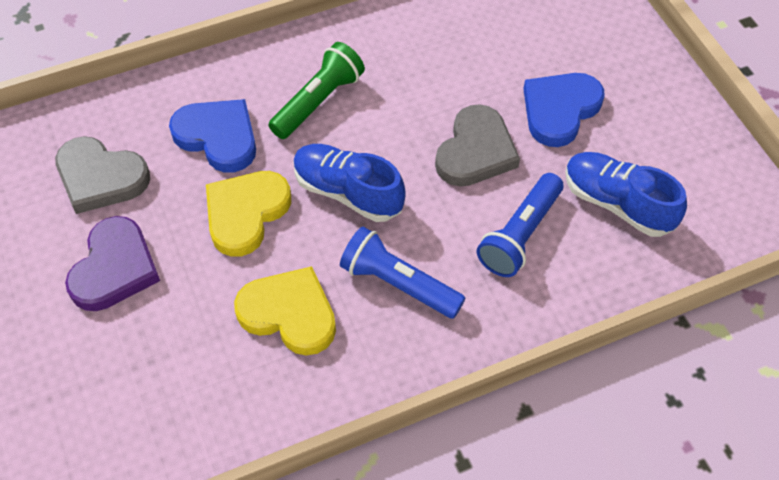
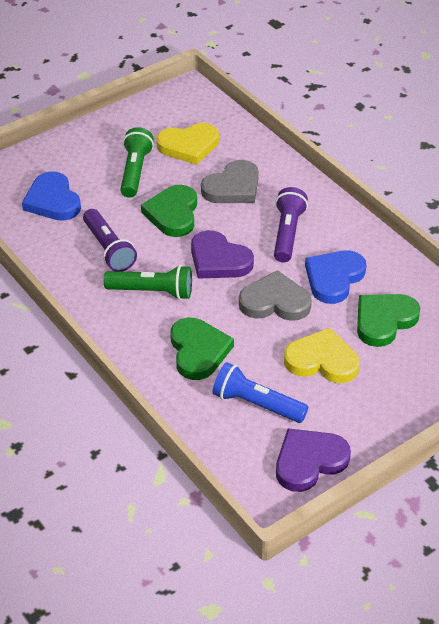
blue flashlight: 2 -> 1
blue shoe: 2 -> 0
green flashlight: 1 -> 2
green heart: 0 -> 3
purple flashlight: 0 -> 2
purple heart: 1 -> 2

